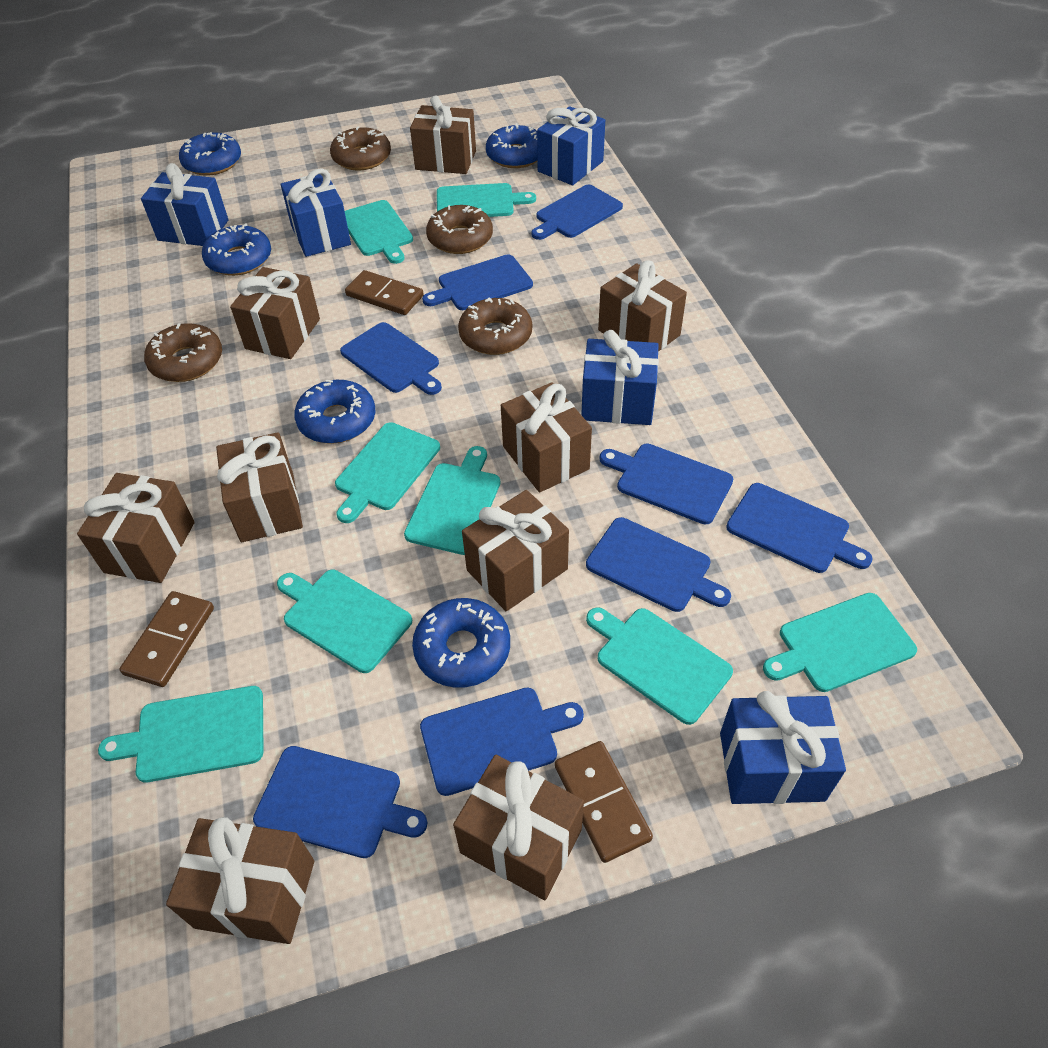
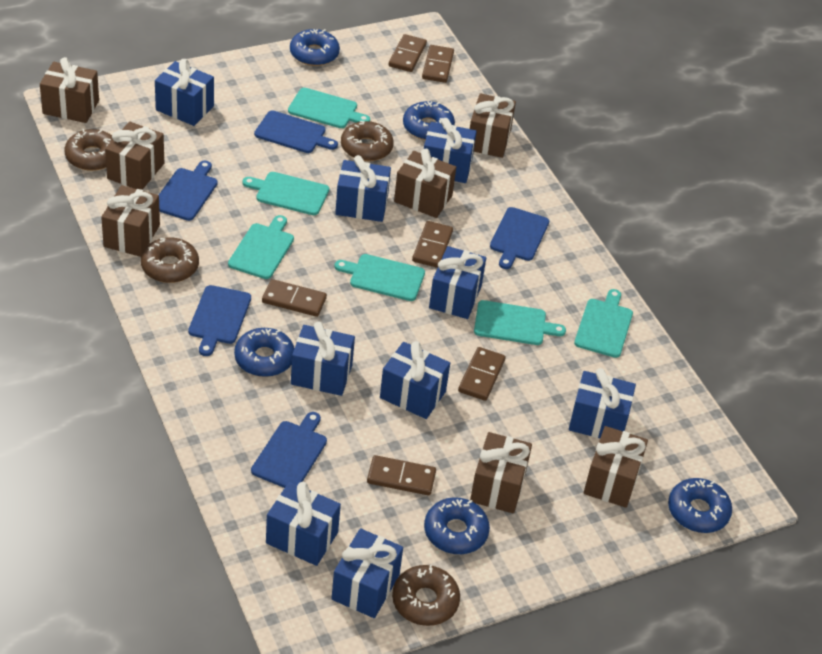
blue cutting board: 8 -> 5
blue gift: 5 -> 9
brown domino: 3 -> 6
brown gift: 9 -> 7
turquoise cutting board: 8 -> 6

